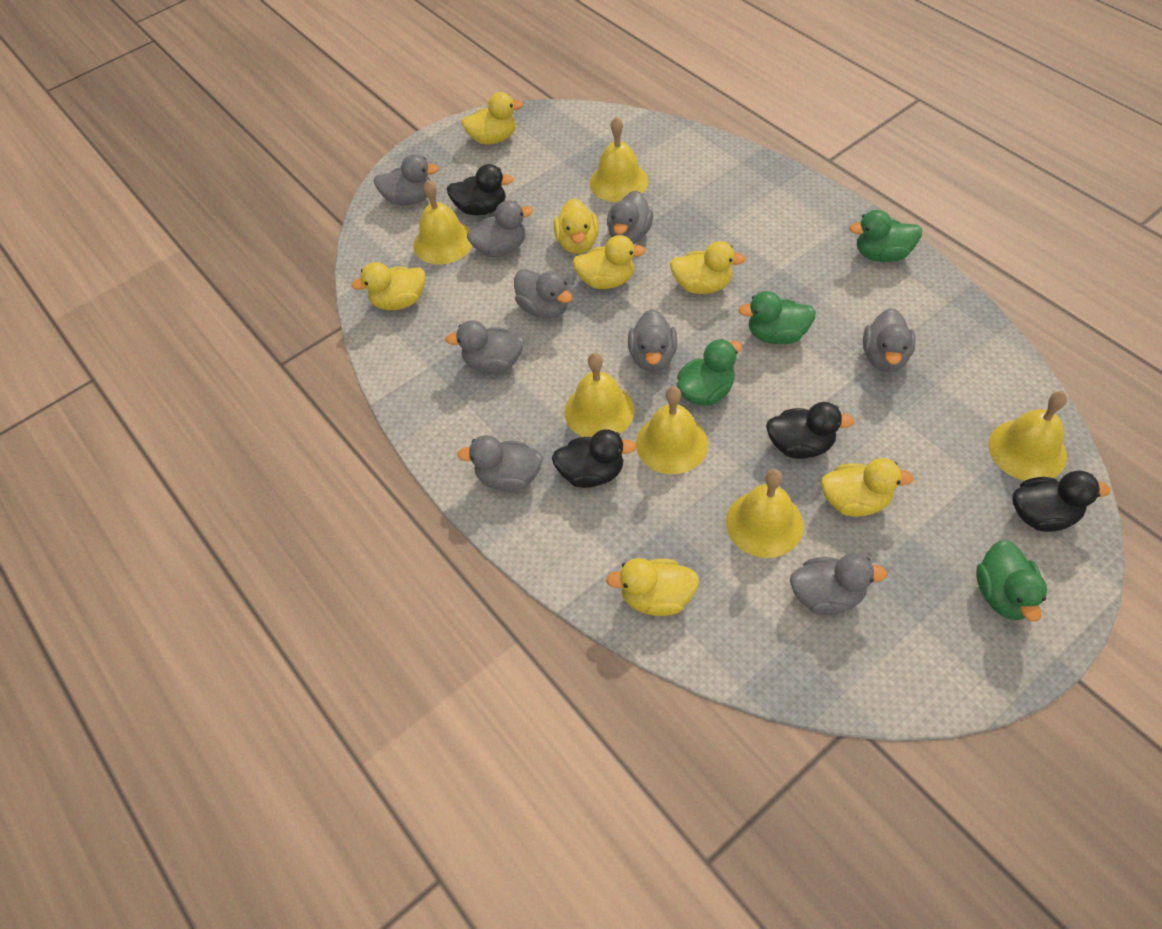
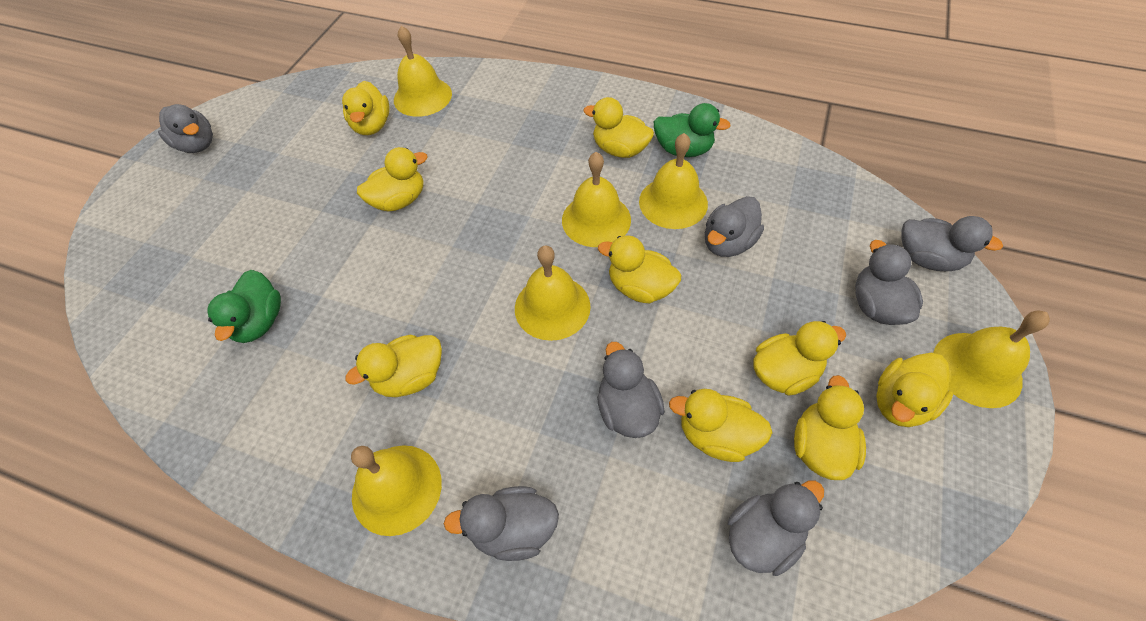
black duck: 4 -> 0
green duck: 4 -> 2
grey duck: 9 -> 7
yellow duck: 7 -> 9

